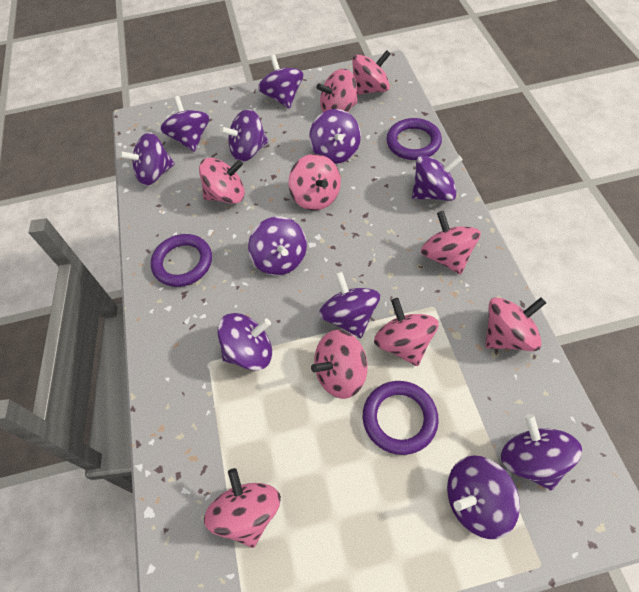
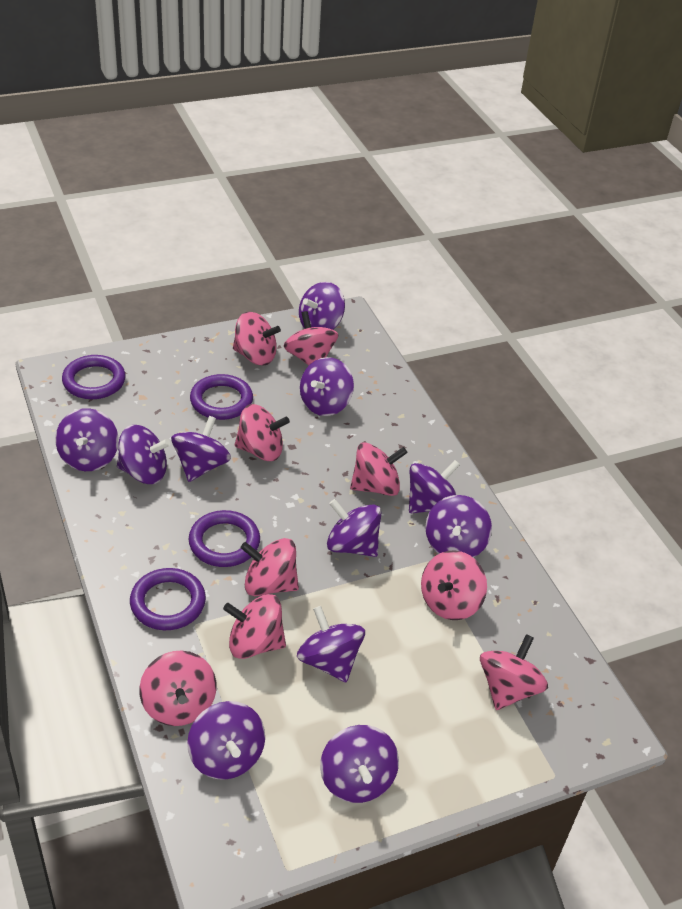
purple ring: 3 -> 4

